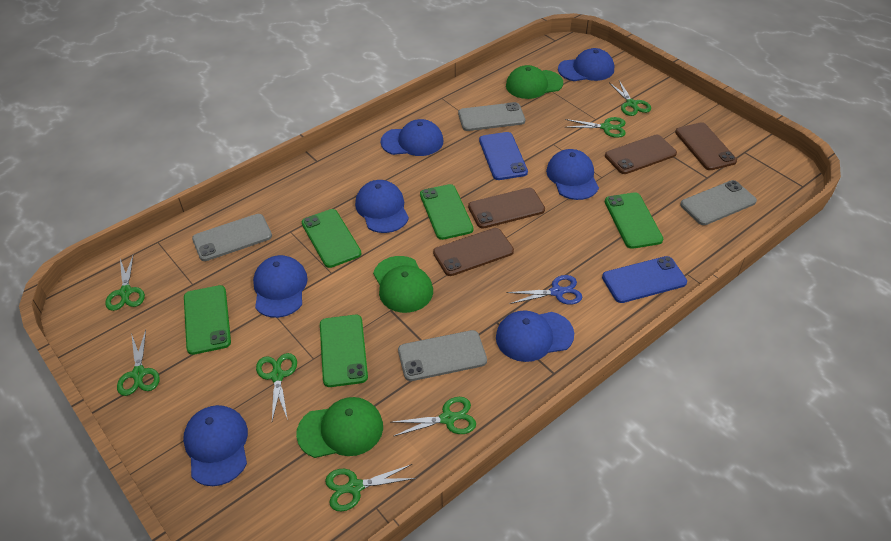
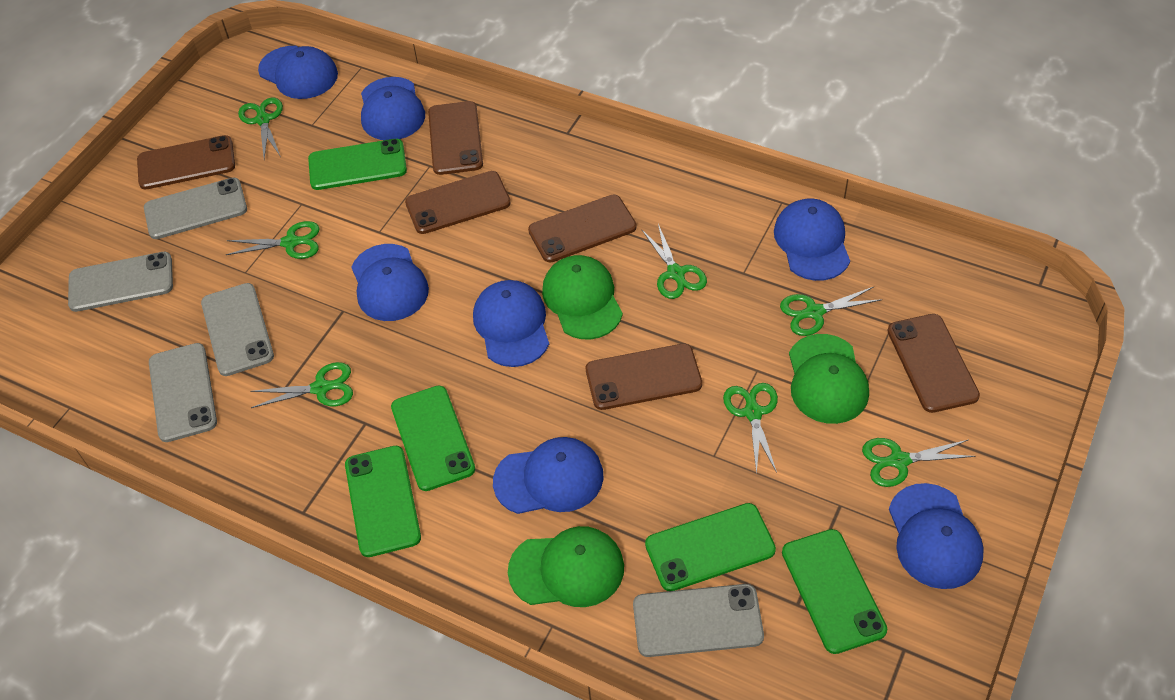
blue phone: 2 -> 0
blue scissors: 1 -> 0
brown phone: 4 -> 6
grey phone: 4 -> 5

